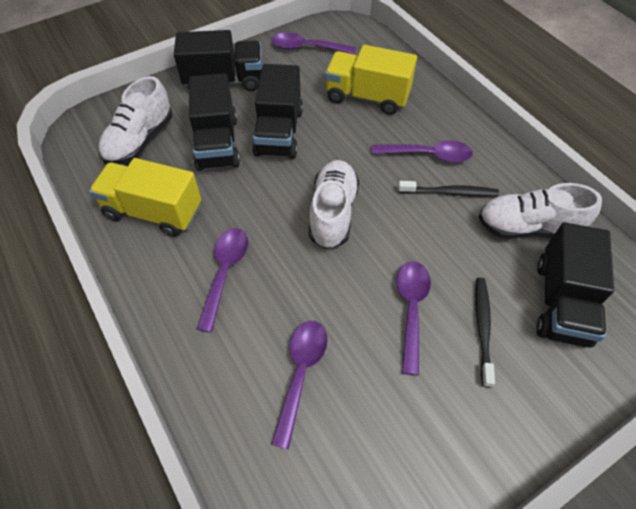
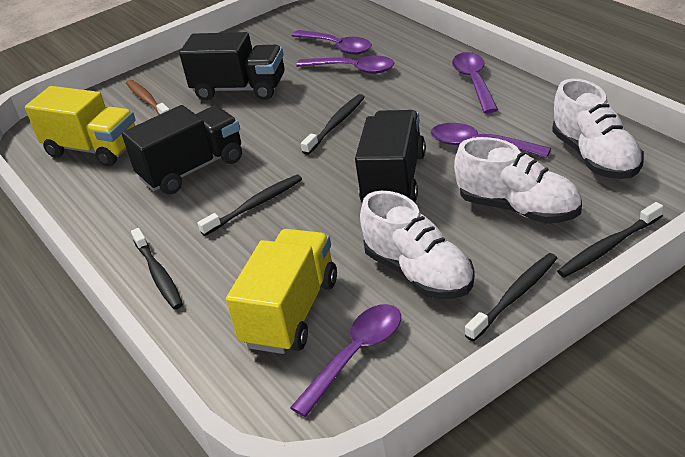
black toothbrush: 2 -> 5
black truck: 4 -> 3
brown toothbrush: 0 -> 1

